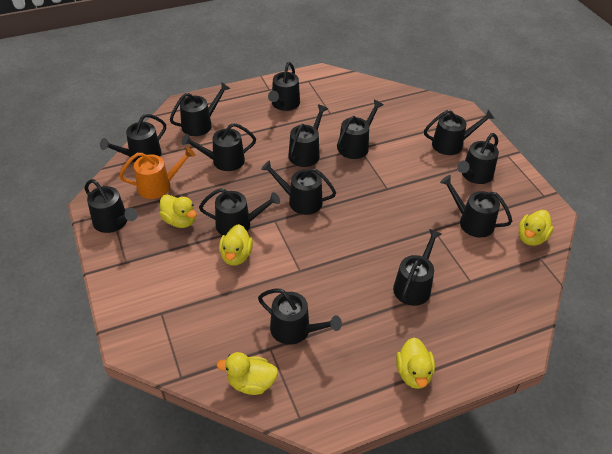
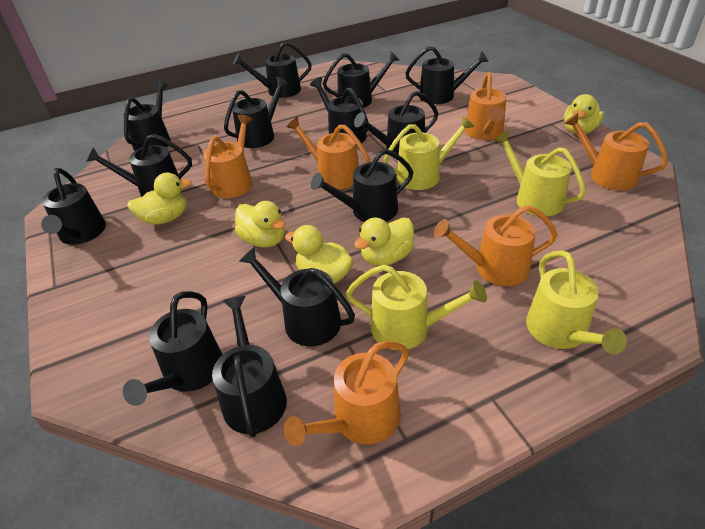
black watering can: 14 -> 13
orange watering can: 1 -> 6
yellow watering can: 0 -> 4

